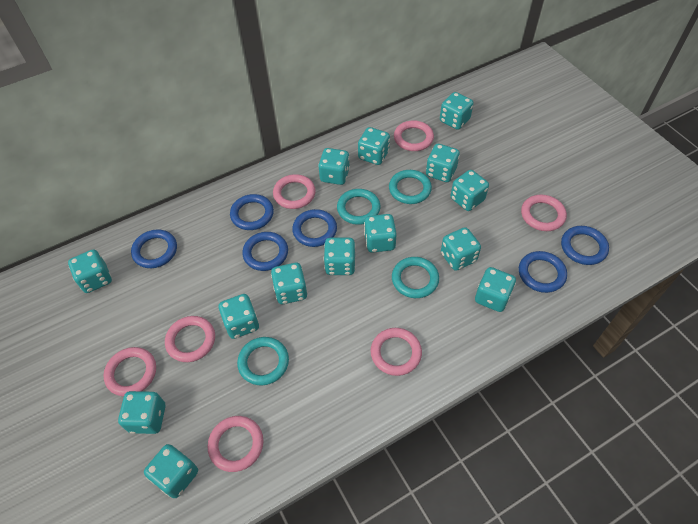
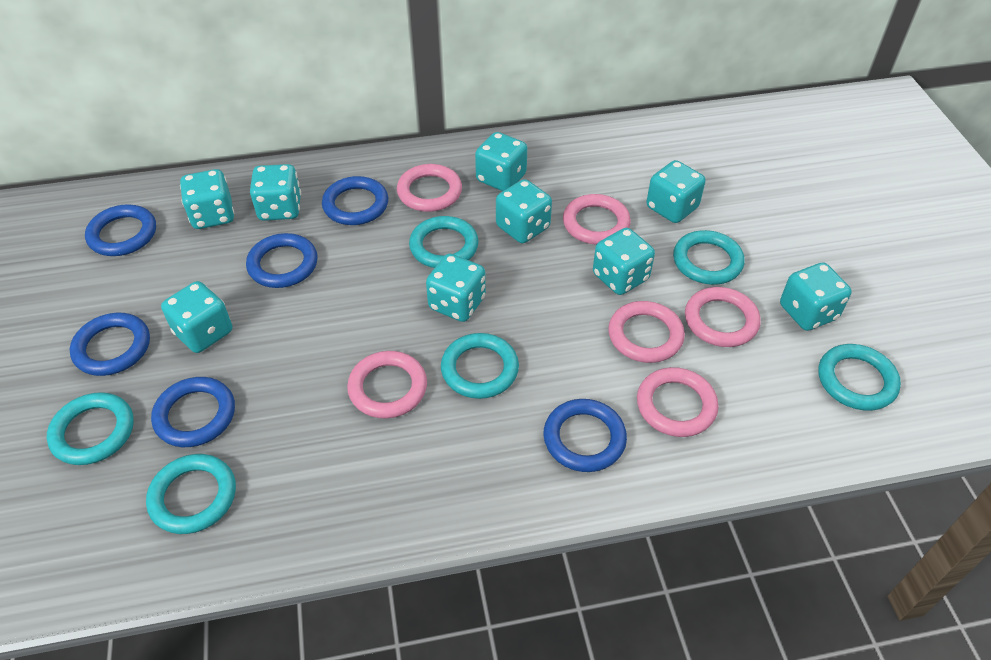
pink ring: 7 -> 6
turquoise dice: 14 -> 9
turquoise ring: 4 -> 6

